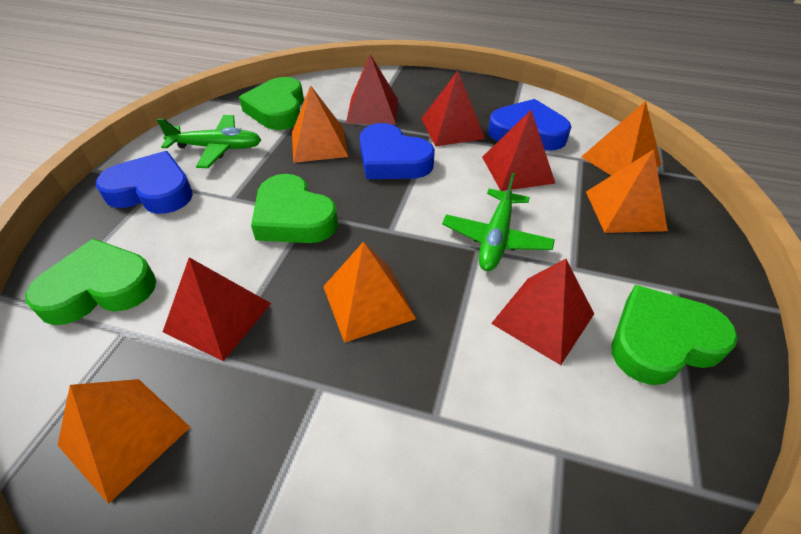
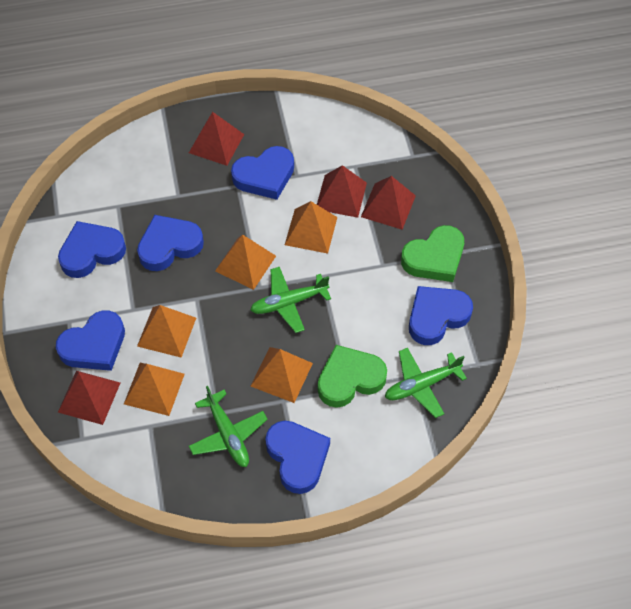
blue heart: 3 -> 6
green heart: 4 -> 2
green plane: 2 -> 3
red pyramid: 5 -> 4

